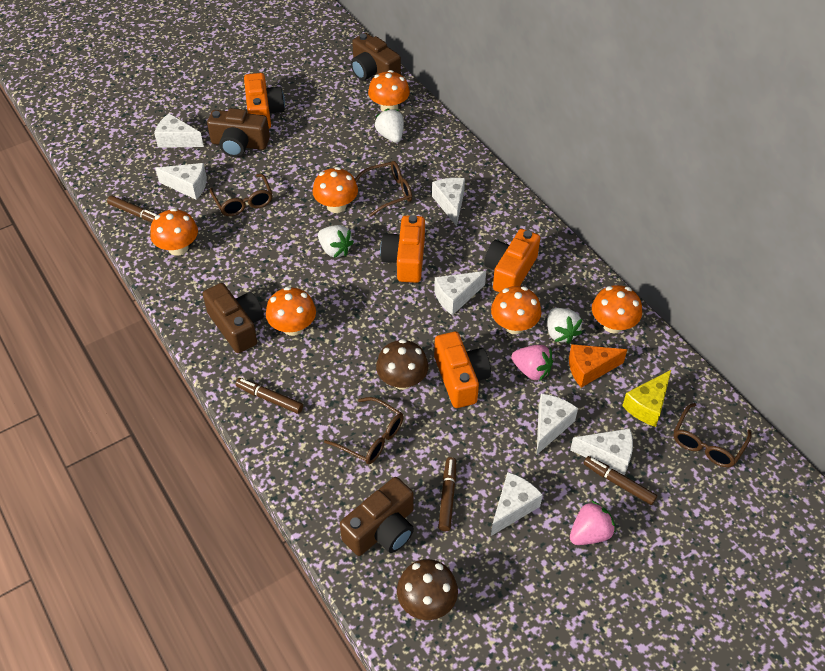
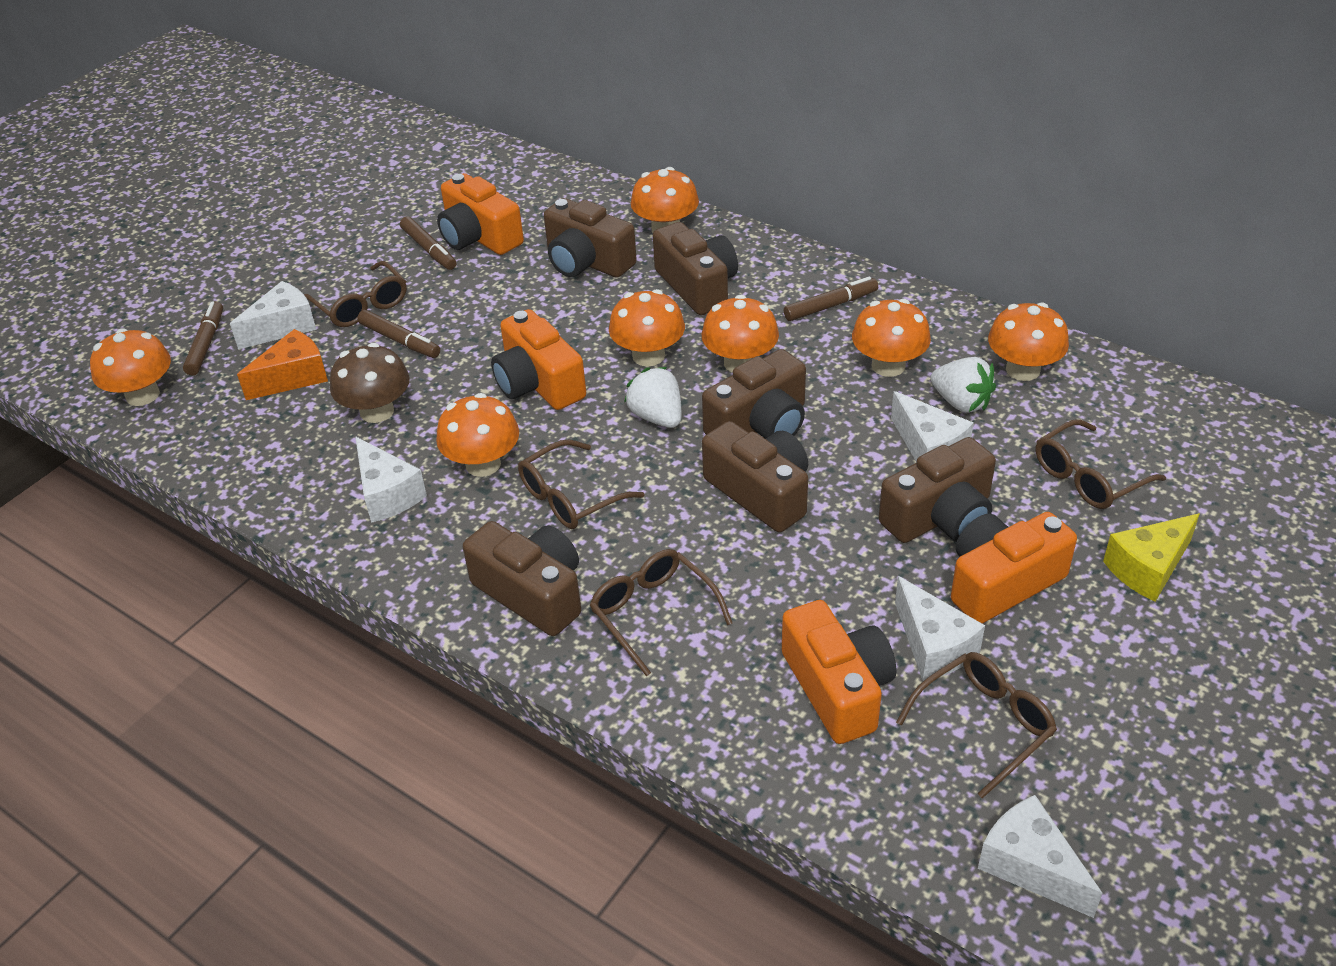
brown camera: 4 -> 6
brown glasses: 4 -> 5
brown mushroom: 2 -> 1
orange mushroom: 6 -> 7
pink strawberry: 2 -> 0
white cheese: 7 -> 5
white strawberry: 3 -> 2

